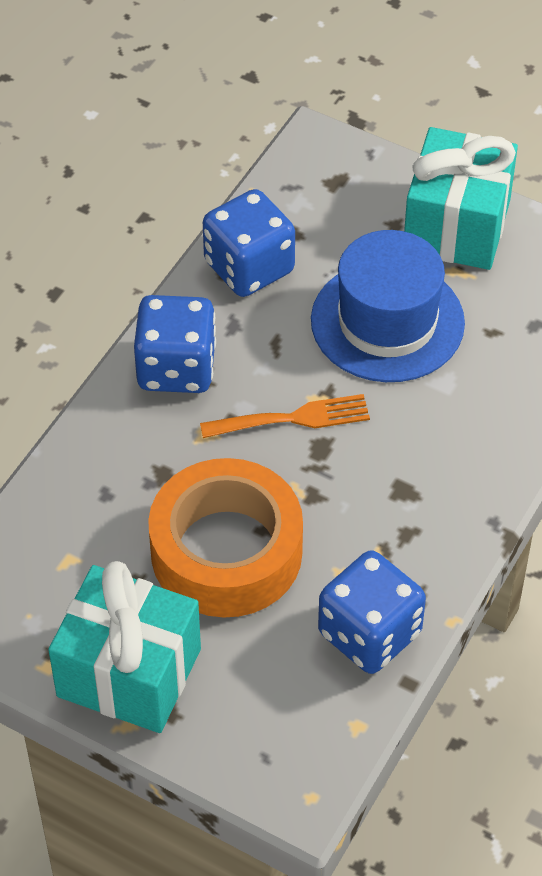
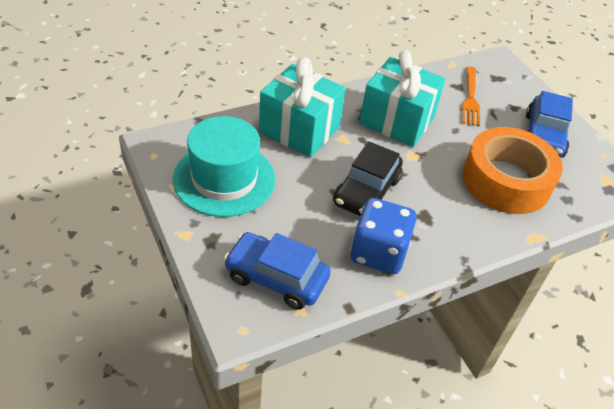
black car: 0 -> 1
blue car: 0 -> 2
blue dice: 3 -> 1
blue hat: 1 -> 0
turquoise hat: 0 -> 1

